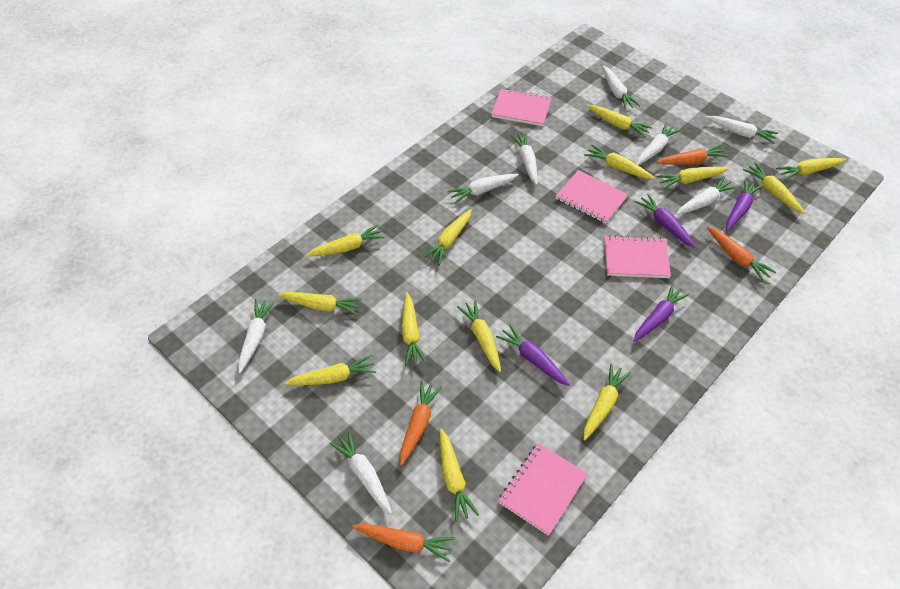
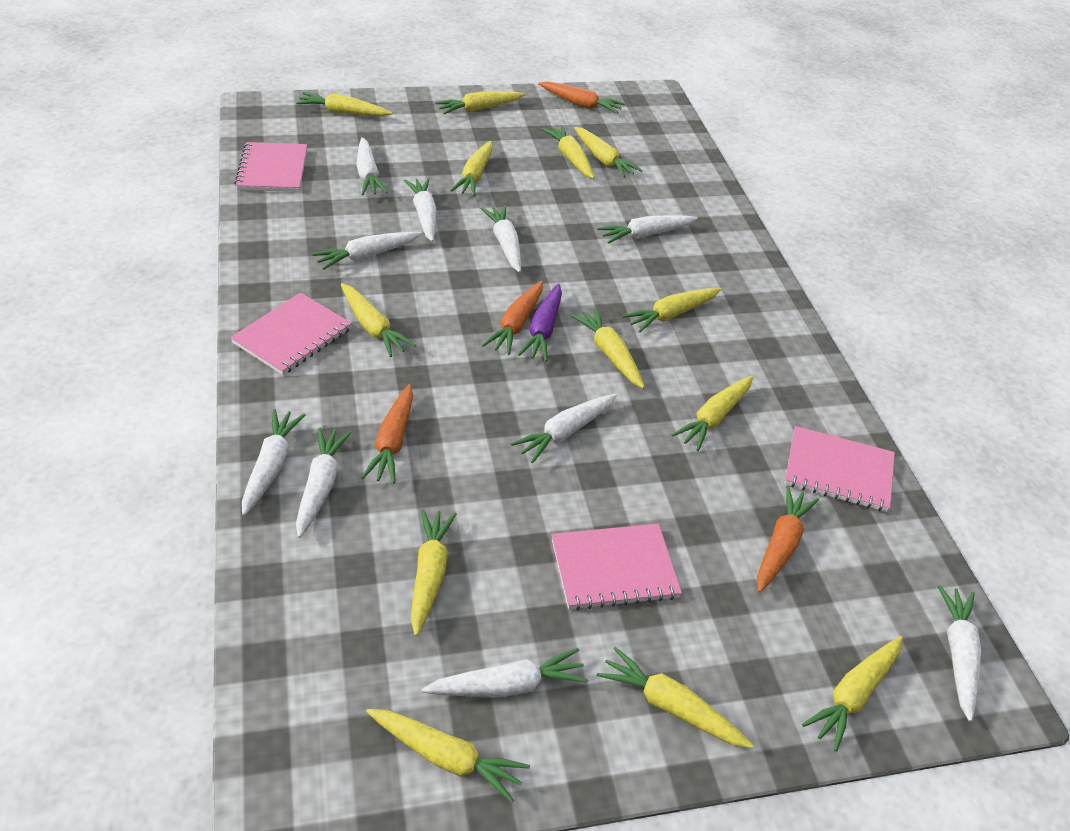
purple carrot: 4 -> 1
white carrot: 8 -> 10

